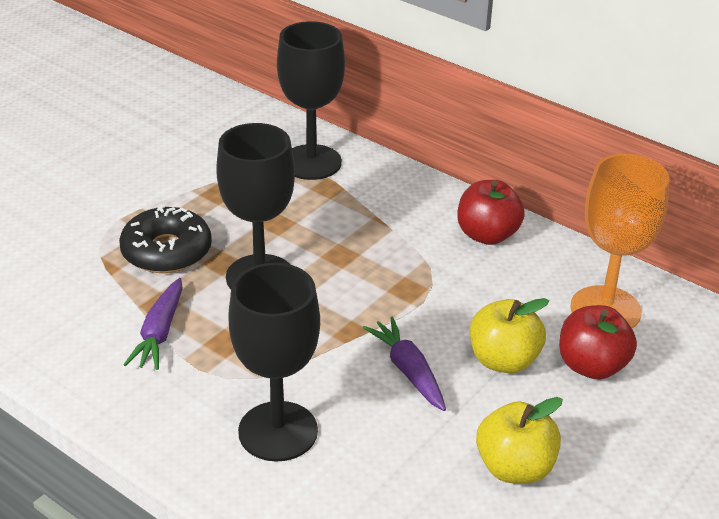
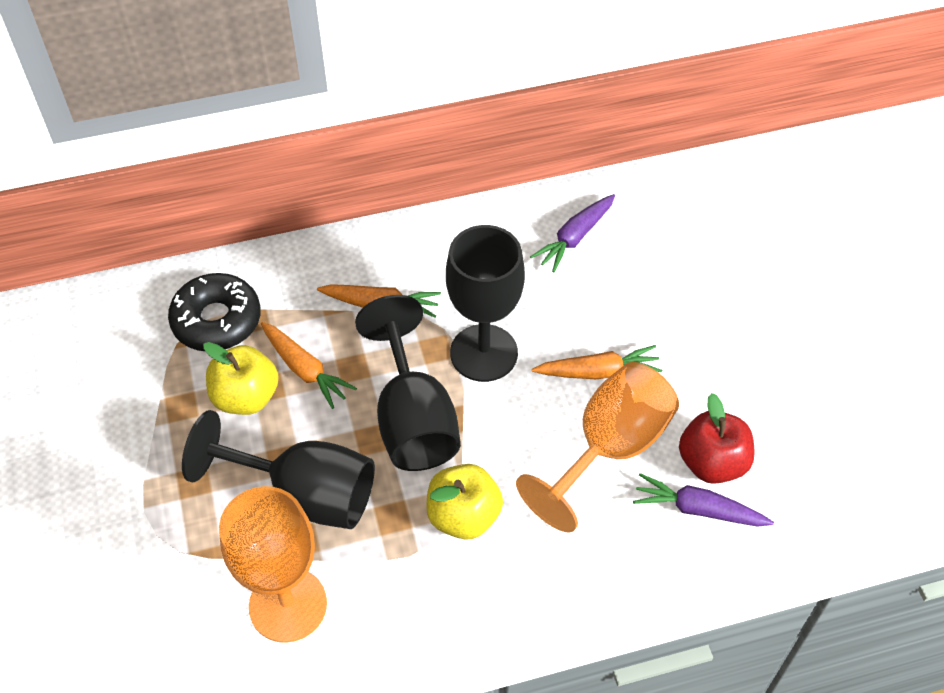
orange carrot: 0 -> 3
orange goblet: 1 -> 2
red apple: 2 -> 1

